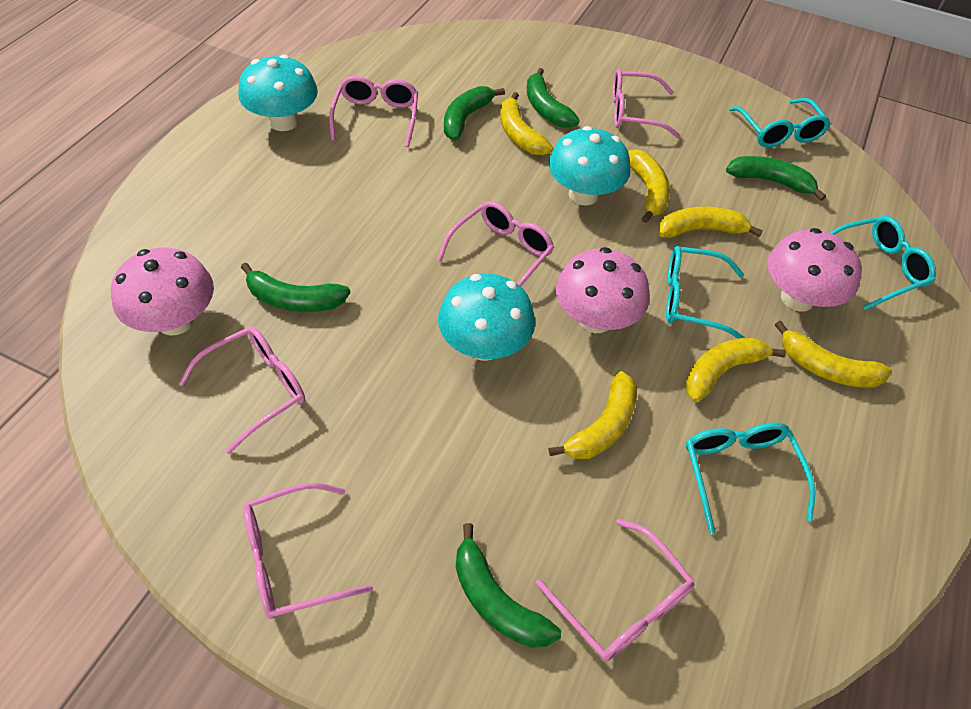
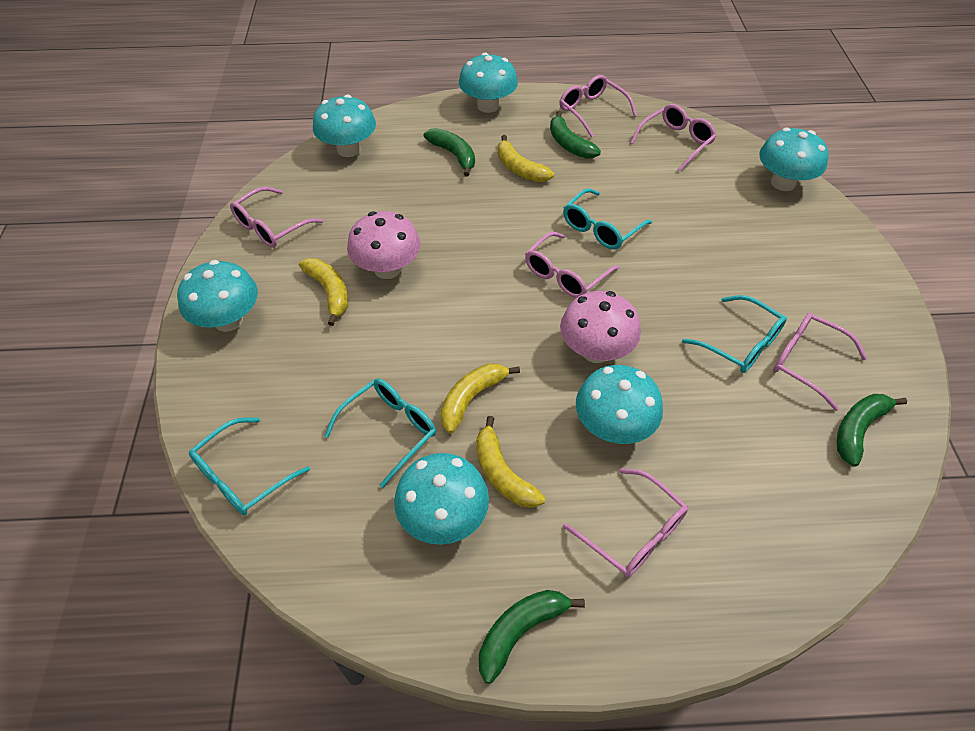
green banana: 5 -> 4
pink mushroom: 3 -> 2
turquoise mushroom: 3 -> 6
yellow banana: 6 -> 4

